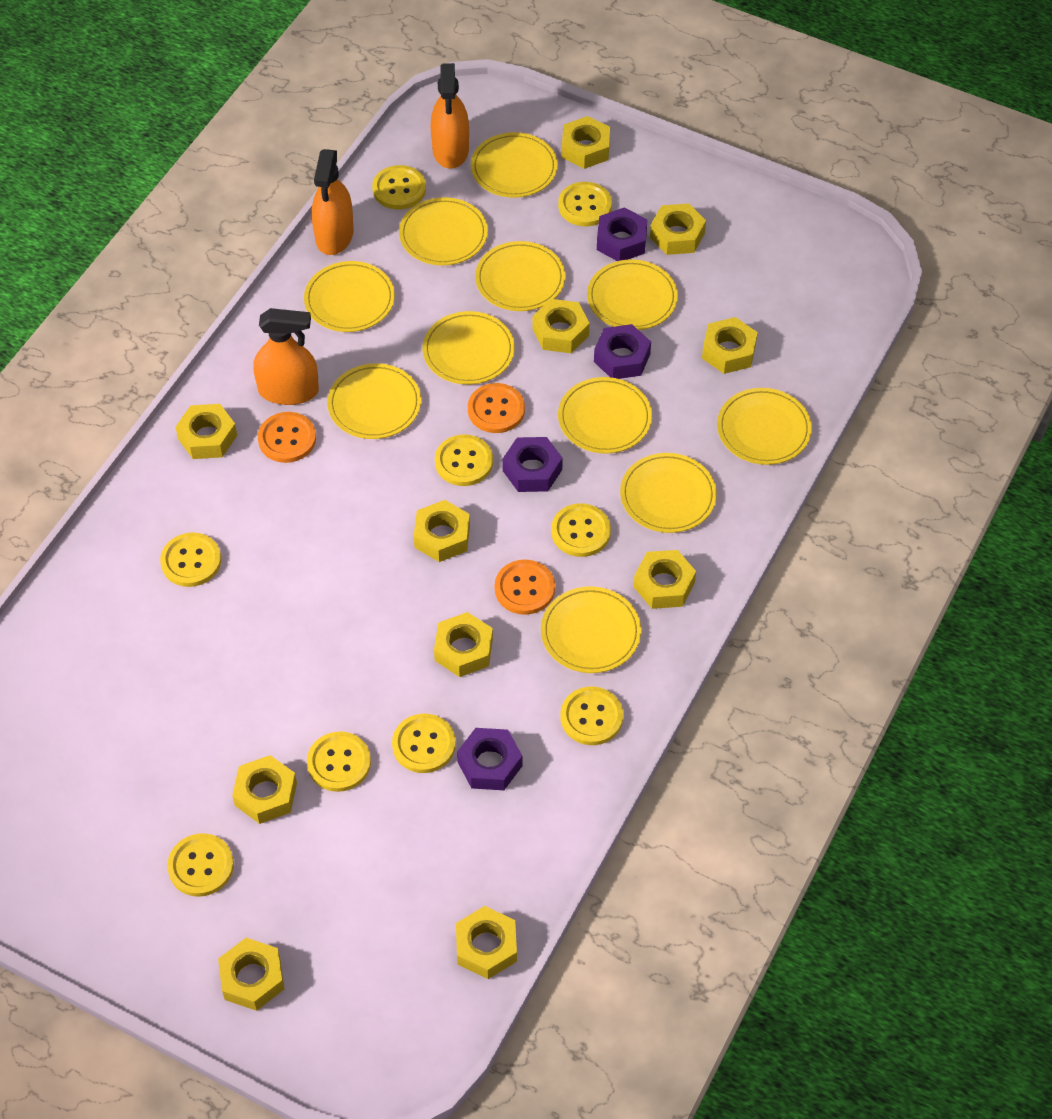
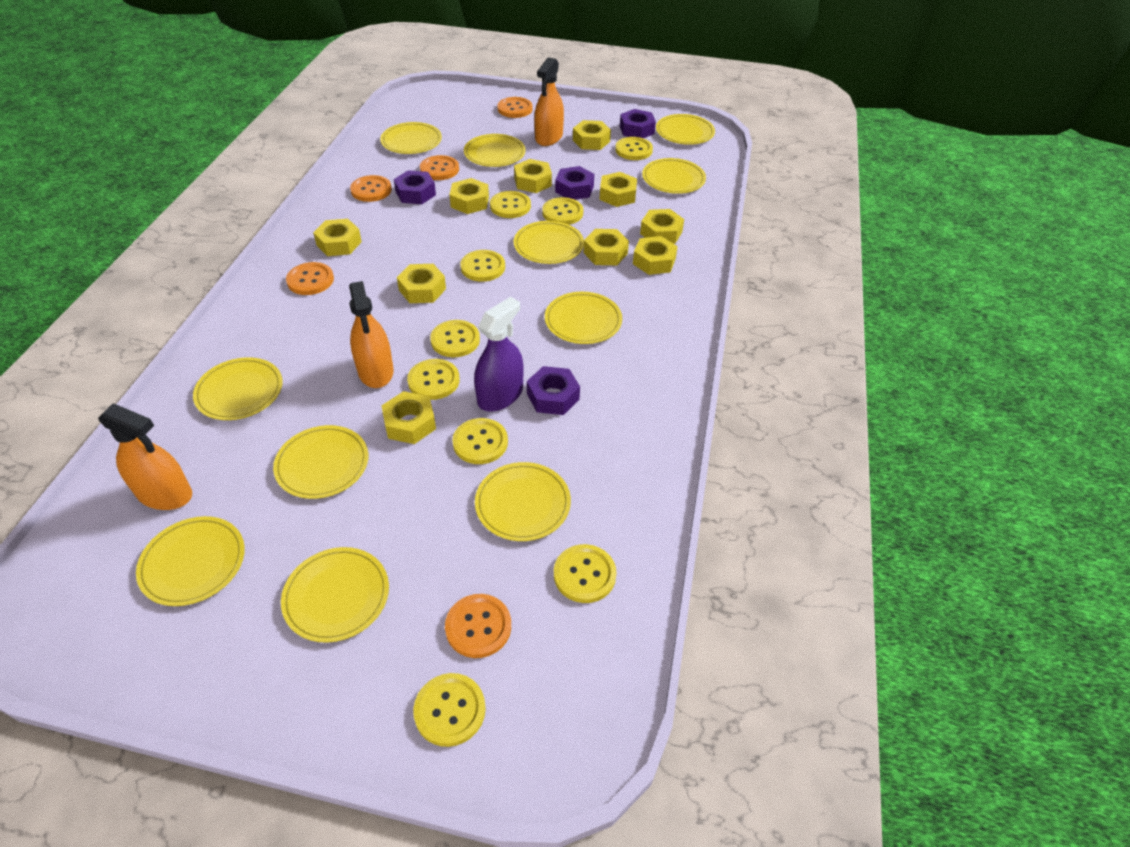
orange button: 3 -> 5
purple spray bottle: 0 -> 1
yellow nut: 11 -> 10

